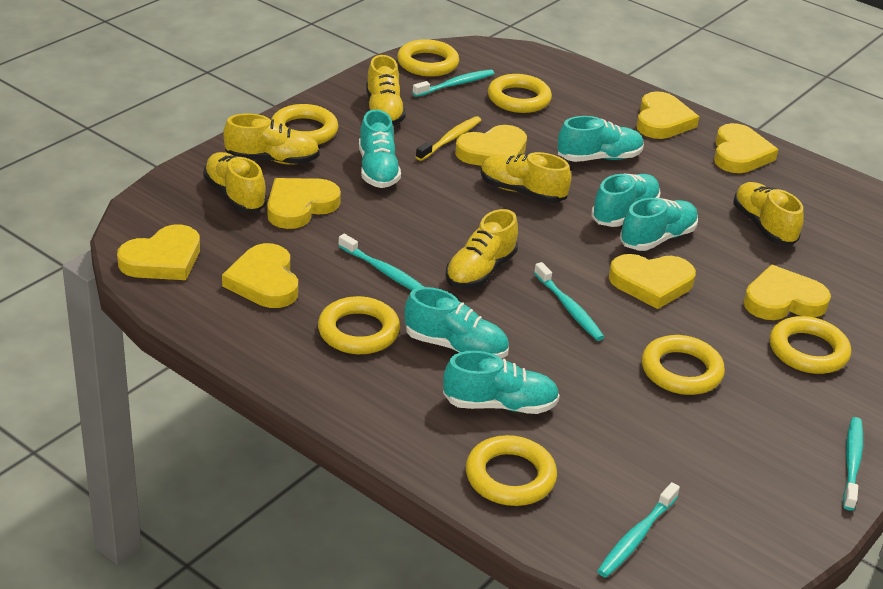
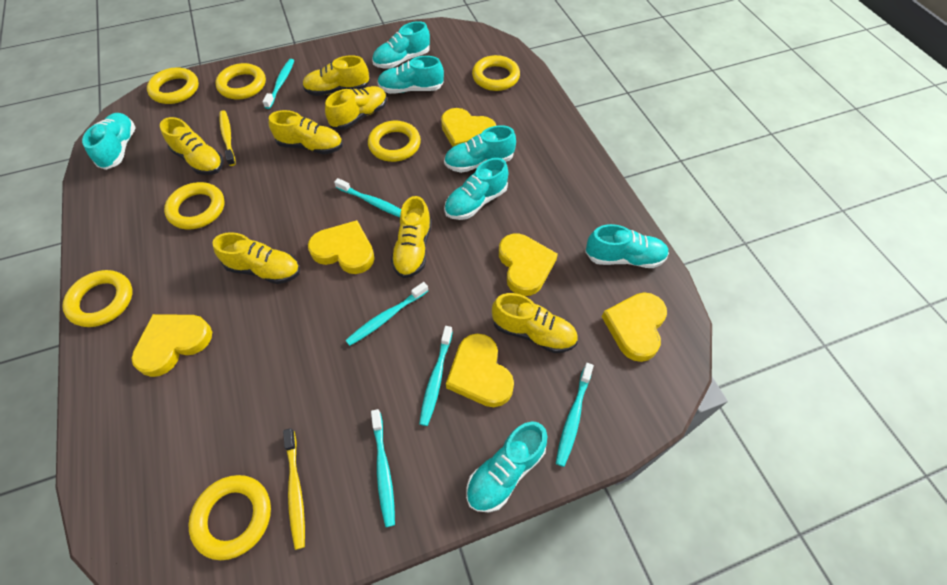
turquoise shoe: 6 -> 7
turquoise toothbrush: 5 -> 6
yellow heart: 8 -> 6
yellow shoe: 6 -> 7
yellow toothbrush: 1 -> 2

